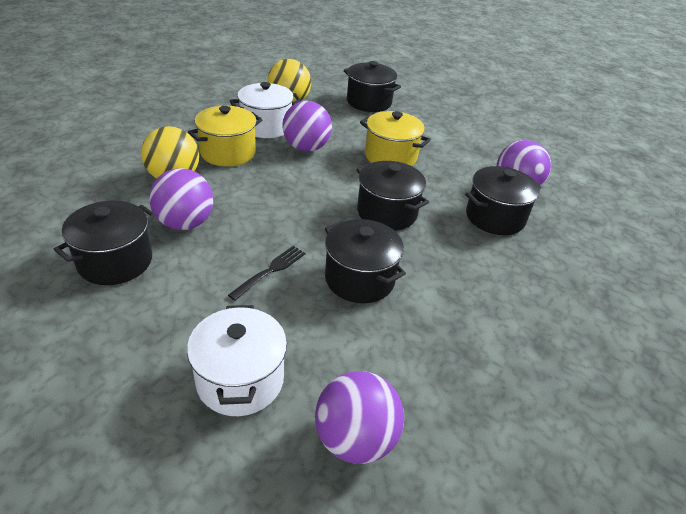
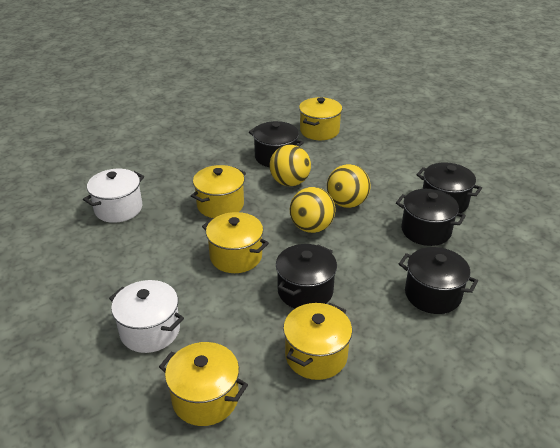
black fork: 1 -> 0
purple ball: 4 -> 0
yellow ball: 2 -> 3
yellow pot: 2 -> 5

